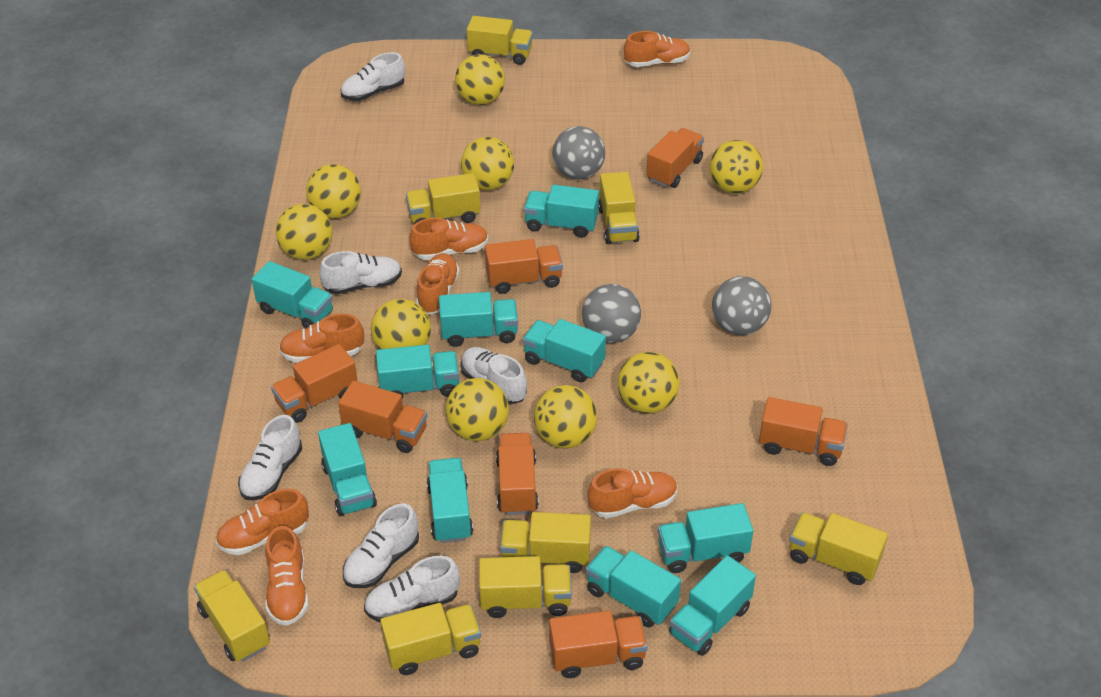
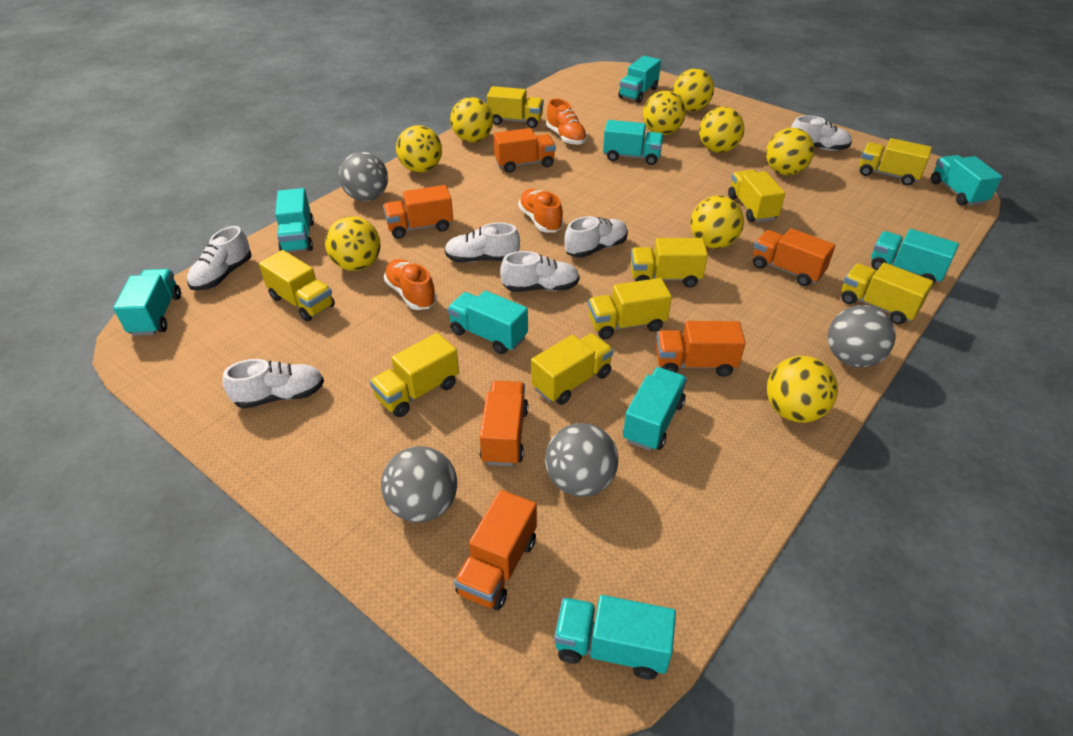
grey ball: 3 -> 4
orange shoe: 7 -> 3
orange truck: 7 -> 6
turquoise truck: 10 -> 9
yellow truck: 8 -> 9

